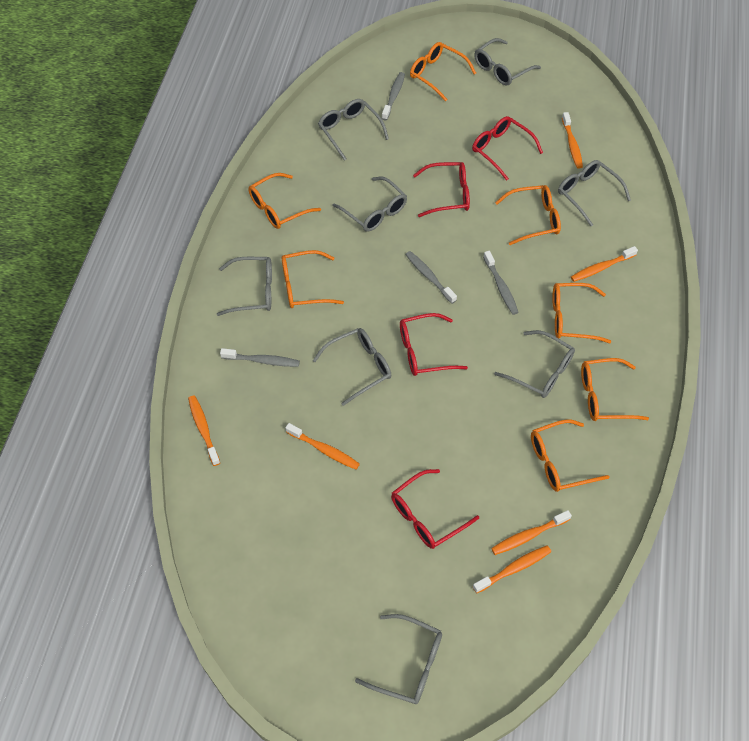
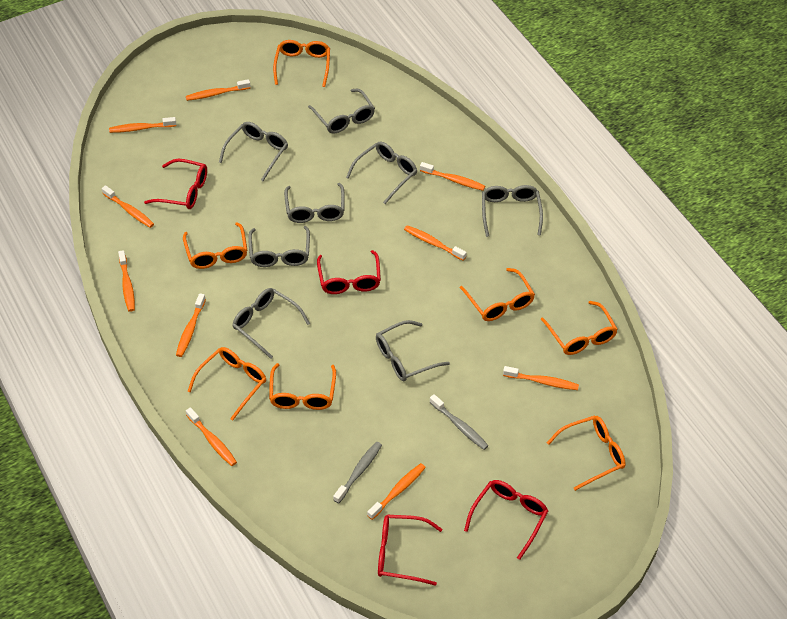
grey toothbrush: 4 -> 2
orange toothbrush: 6 -> 10

